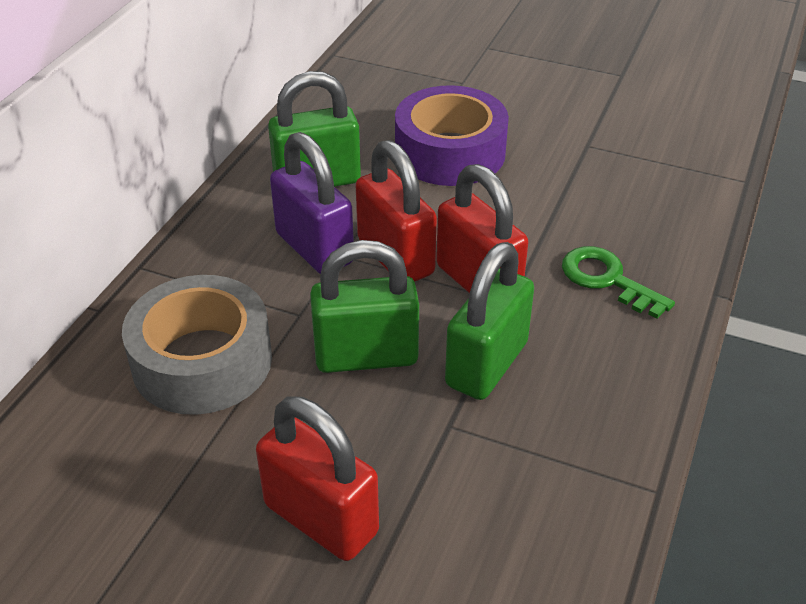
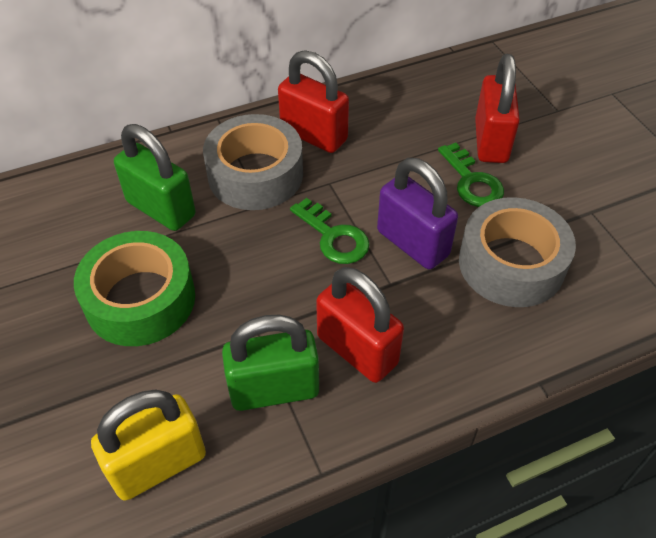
green key: 1 -> 2
green padlock: 3 -> 2
green tape: 0 -> 1
grey tape: 1 -> 2
purple tape: 1 -> 0
yellow padlock: 0 -> 1

